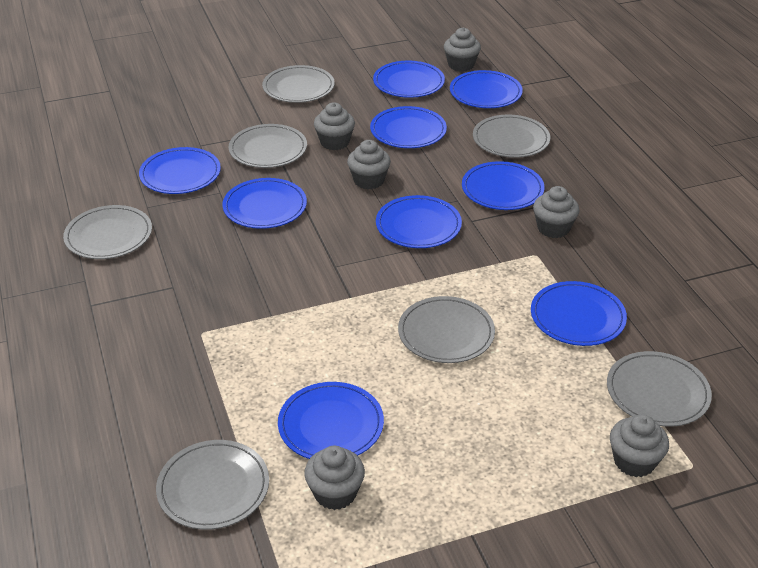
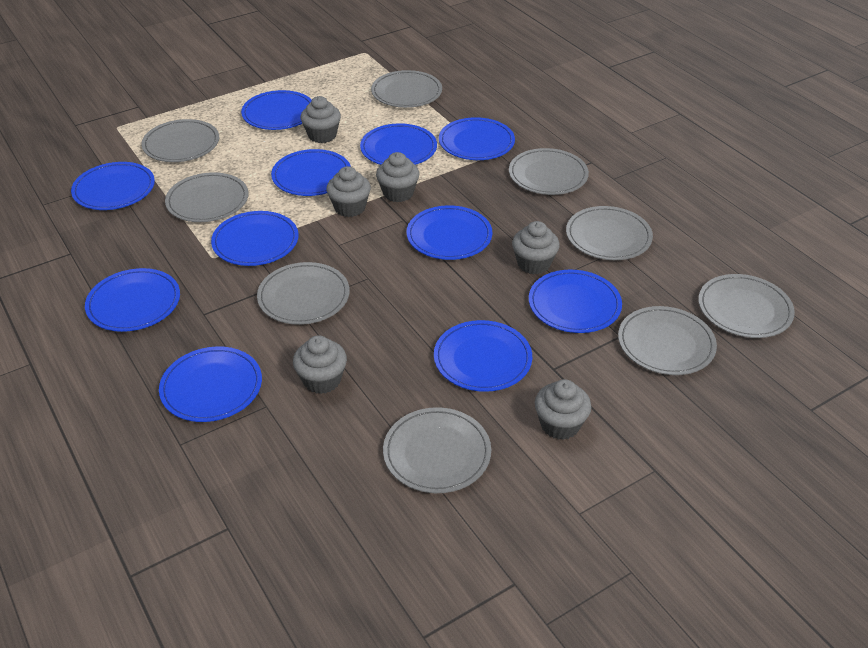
blue plate: 9 -> 11
grey plate: 7 -> 9

